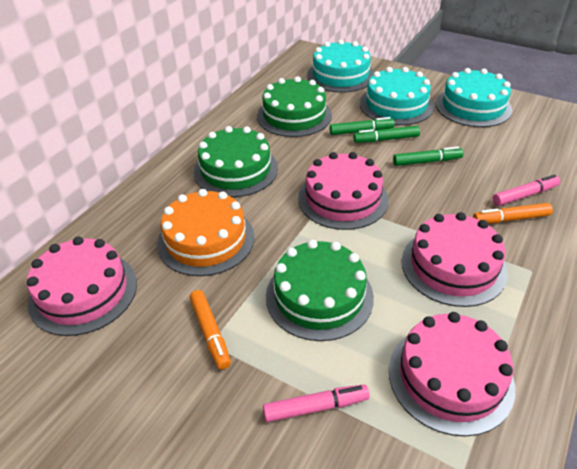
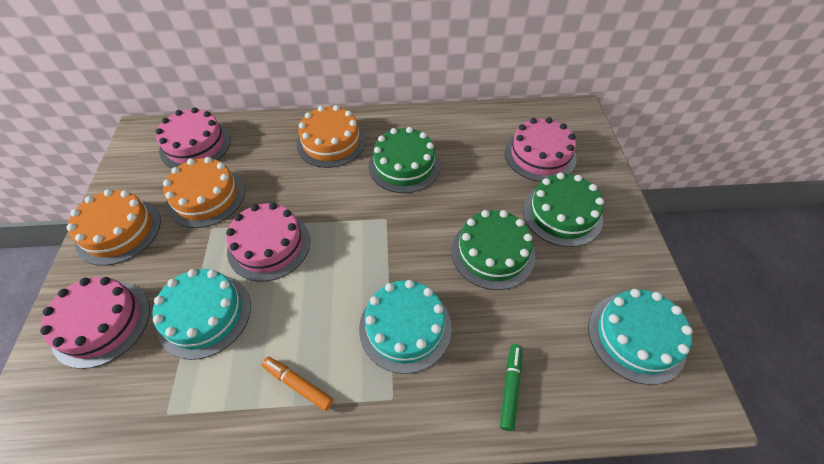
green marker: 3 -> 1
orange cake: 1 -> 3
orange marker: 2 -> 1
pink marker: 2 -> 0

